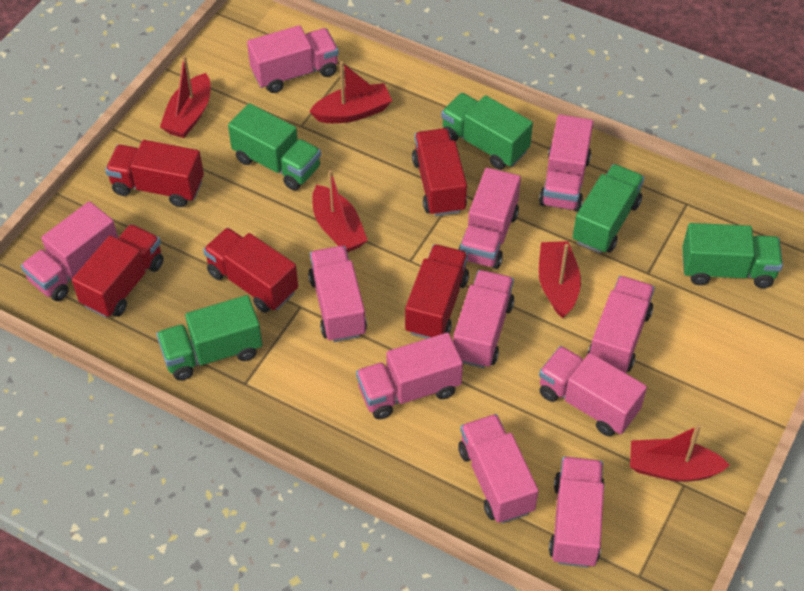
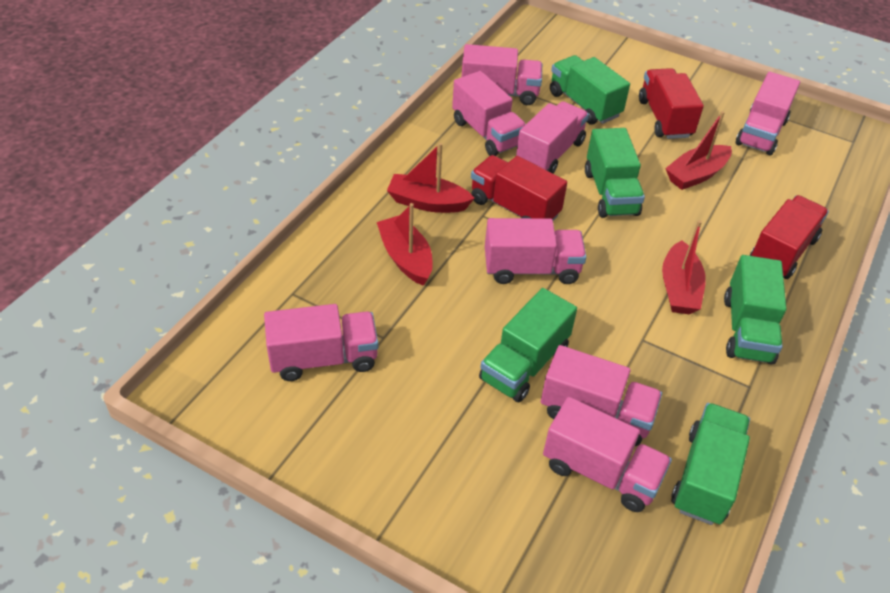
pink truck: 11 -> 8
red boat: 5 -> 4
red truck: 5 -> 3

